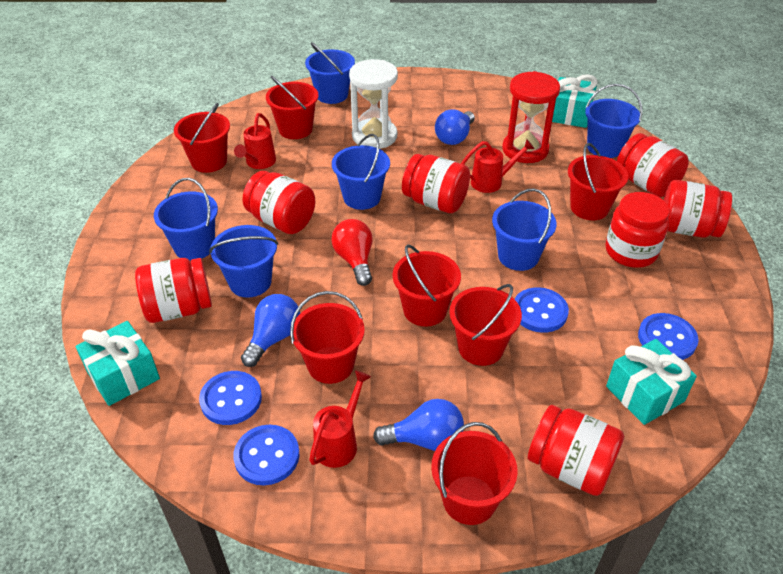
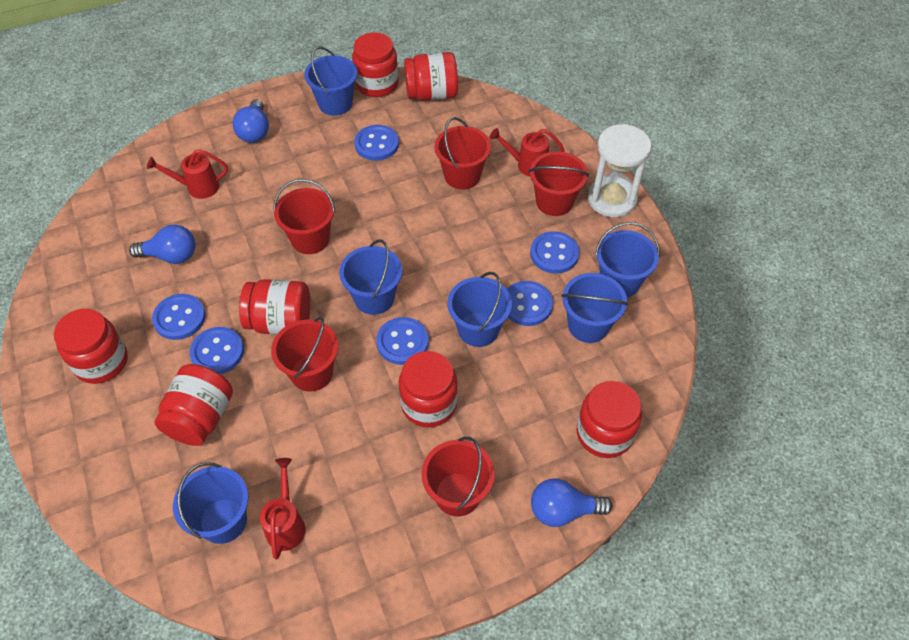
blue button: 4 -> 6
red bucket: 7 -> 5
red hourglass: 1 -> 0
red light bulb: 1 -> 0
turquoise gift: 3 -> 0

